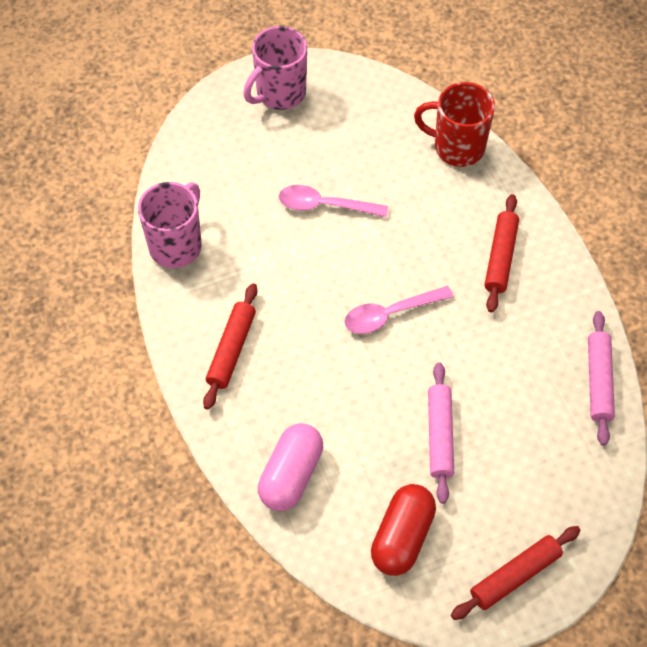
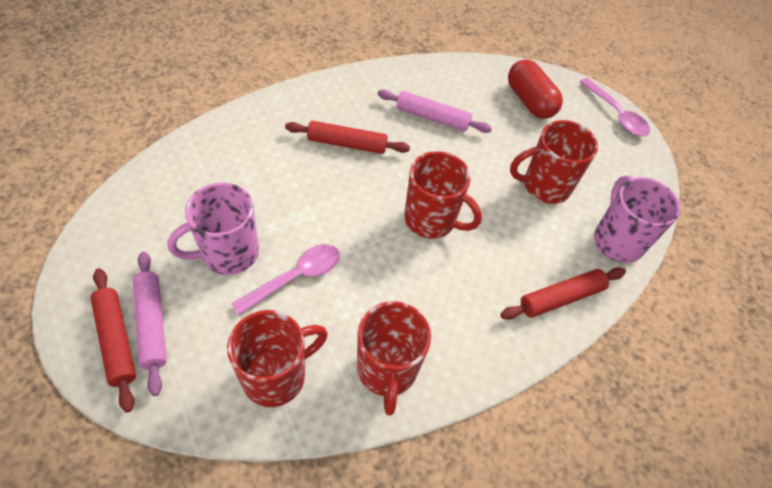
pink capsule: 1 -> 0
red mug: 1 -> 4

